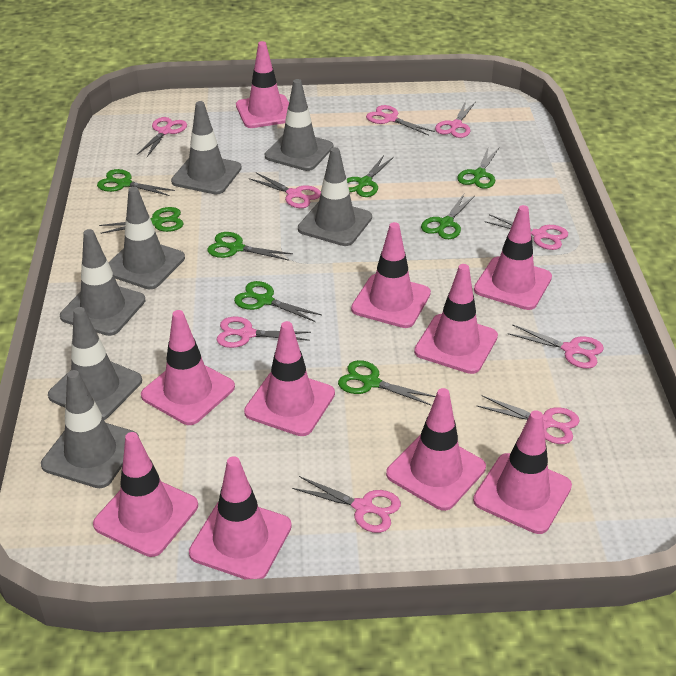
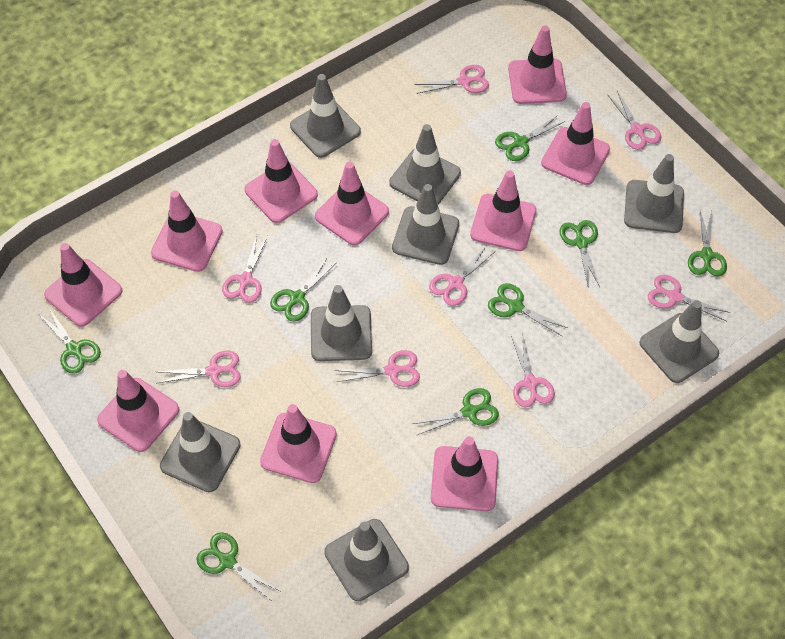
grey traffic cone: 7 -> 8
pink scissors: 9 -> 8

